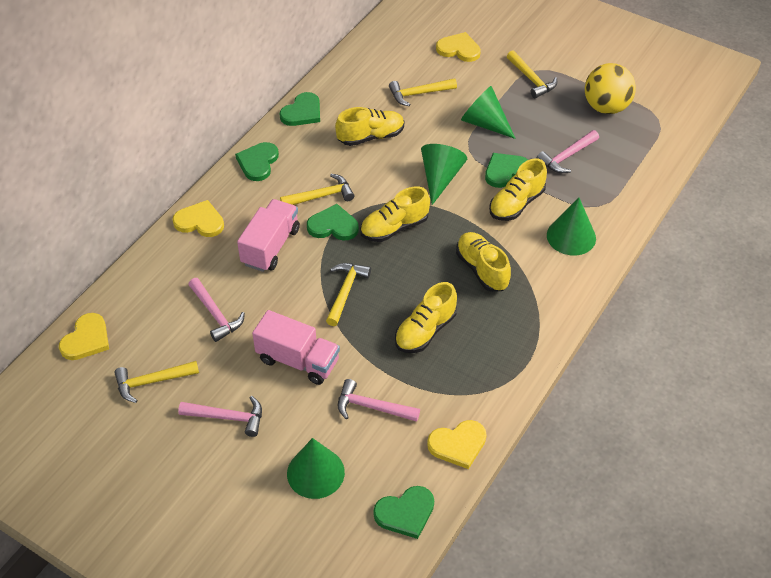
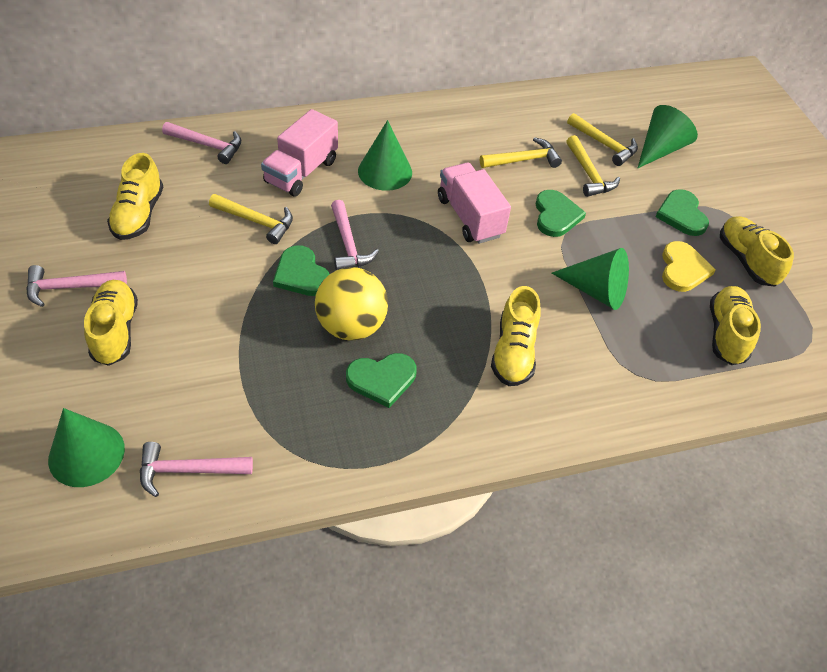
green heart: 5 -> 4
yellow hammer: 5 -> 4
yellow heart: 4 -> 1

